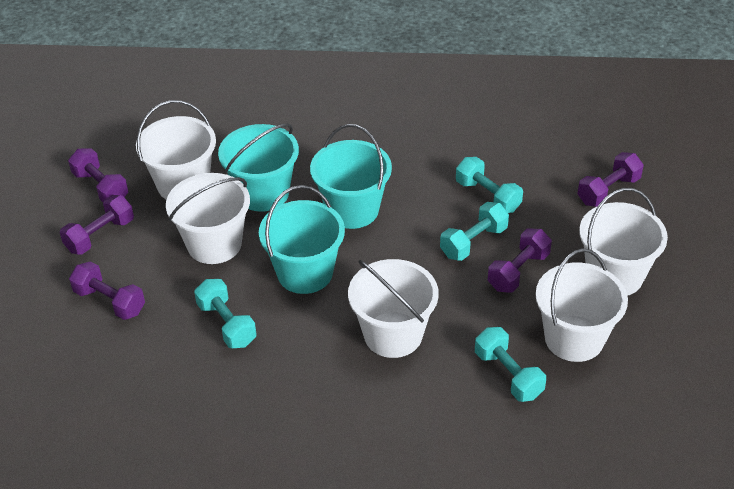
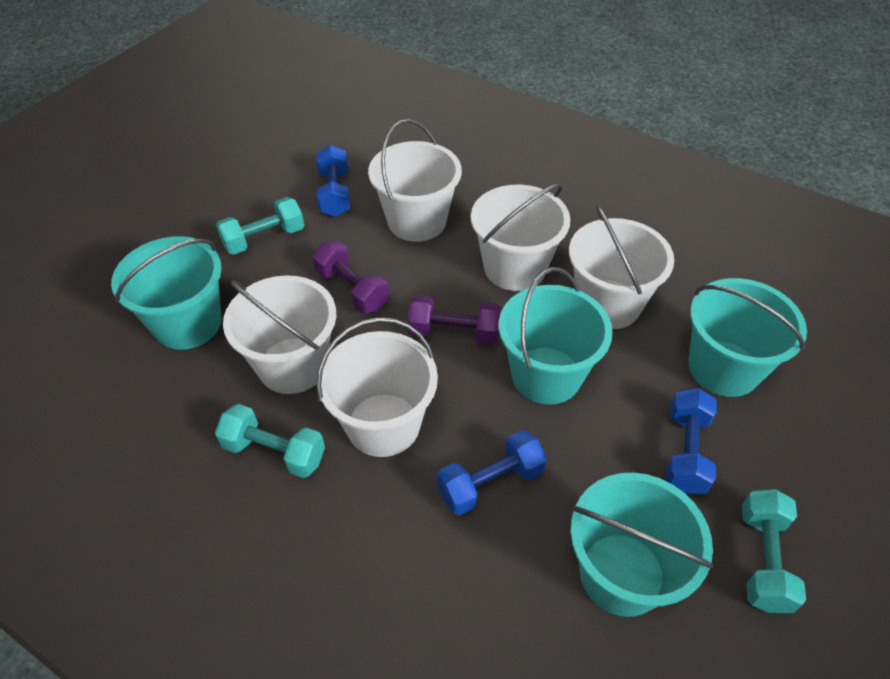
blue dumbbell: 0 -> 3
purple dumbbell: 5 -> 2
turquoise bucket: 3 -> 4
turquoise dumbbell: 4 -> 3

